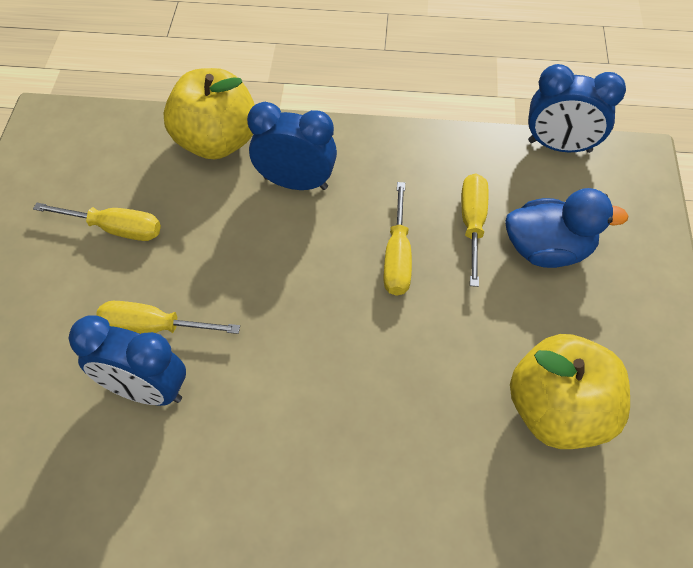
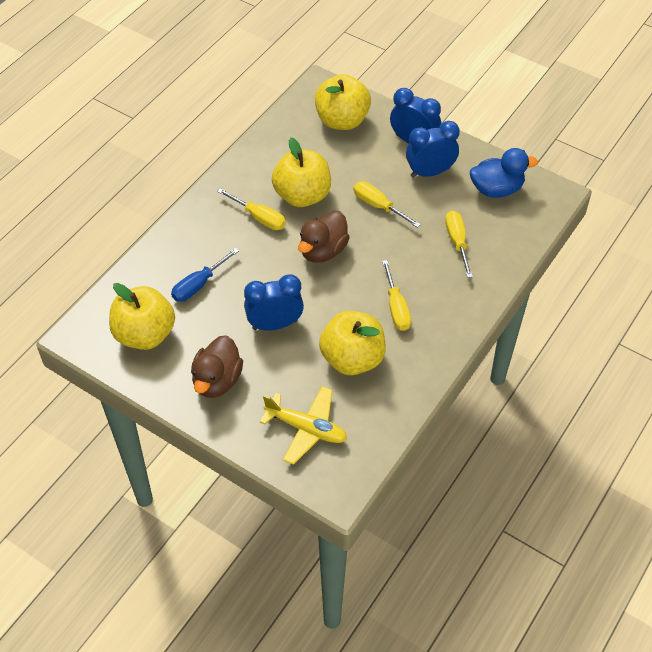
blue screwdriver: 0 -> 1
brown duck: 0 -> 2
yellow apple: 2 -> 4
yellow plane: 0 -> 1

